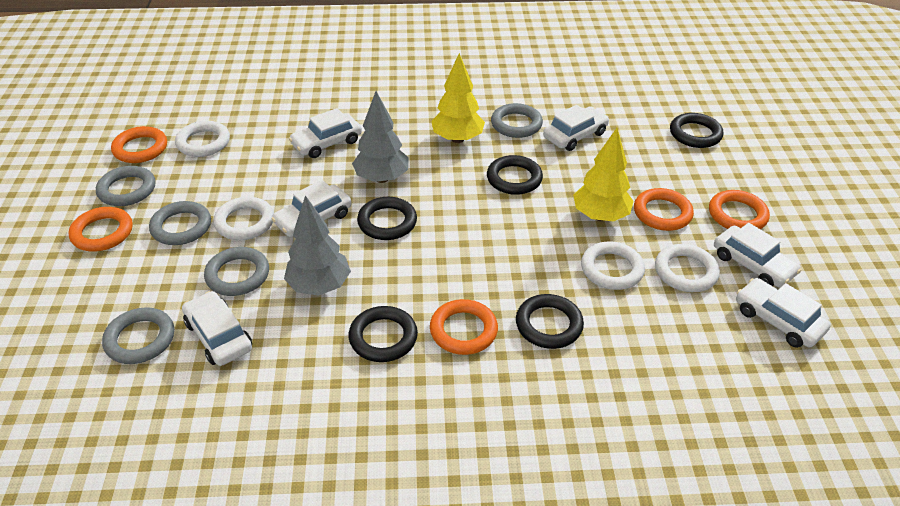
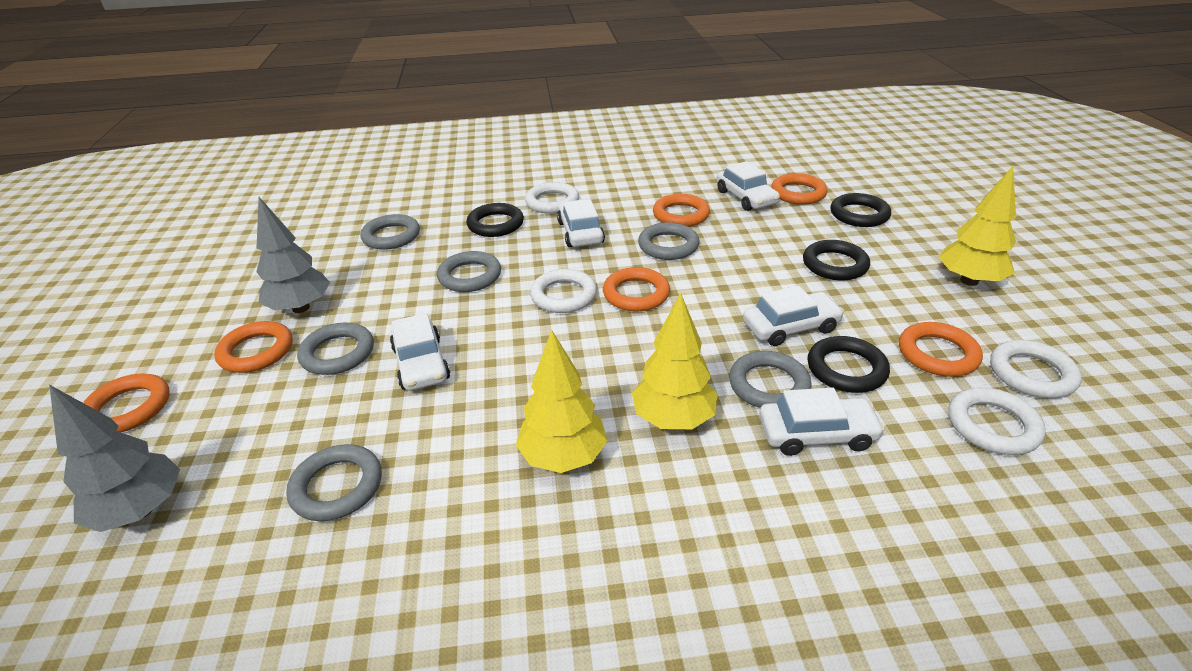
black ring: 5 -> 4
grey ring: 5 -> 6
orange ring: 5 -> 6
white car: 6 -> 5
yellow tree: 2 -> 3

